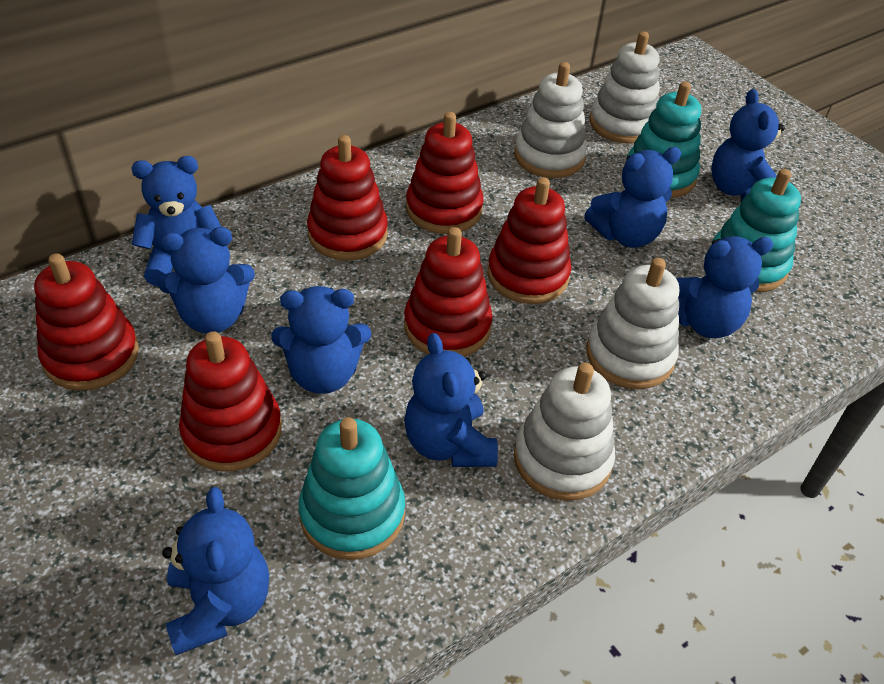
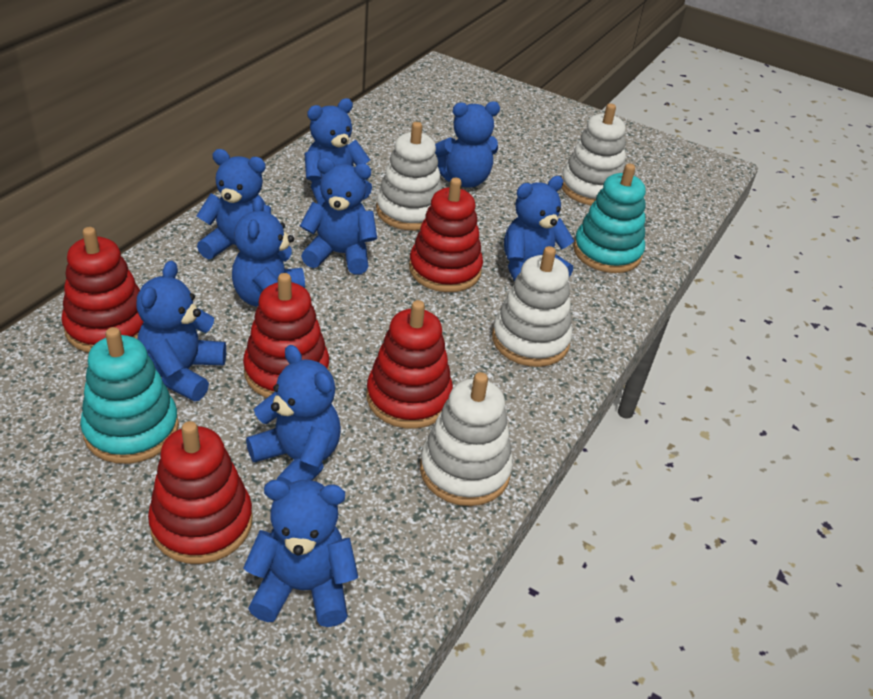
blue teddy bear: 8 -> 9
red stacking toy: 6 -> 5
turquoise stacking toy: 3 -> 2

